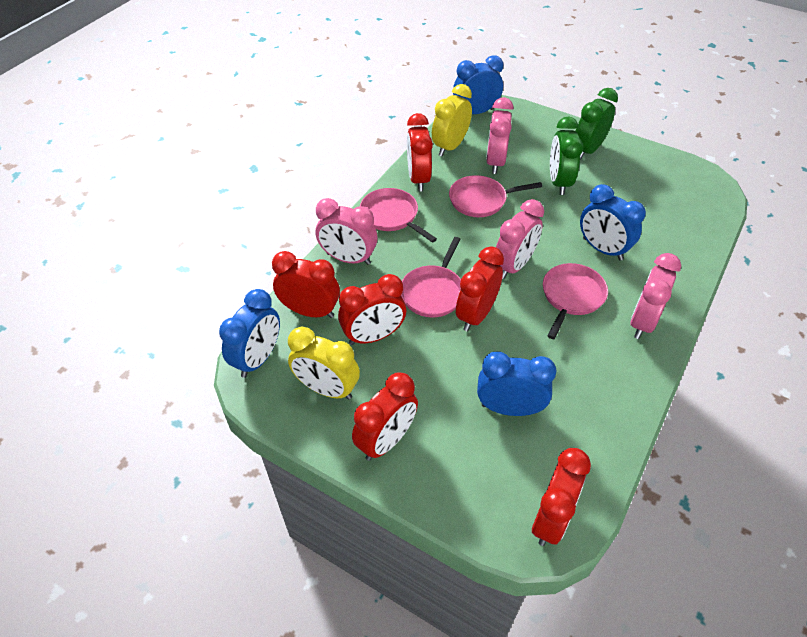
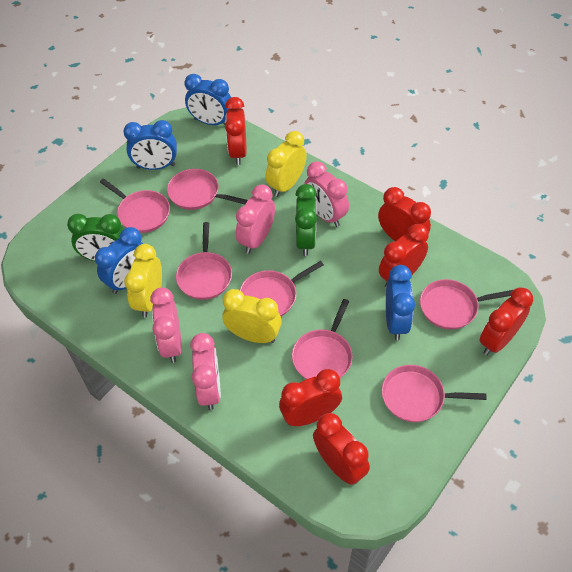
pink pan: 4 -> 7
yellow clock: 2 -> 3

